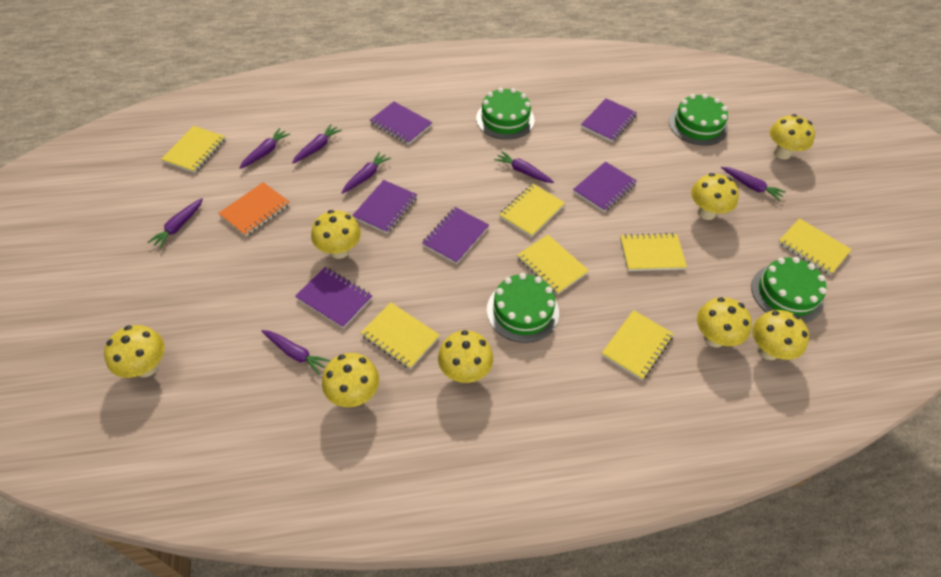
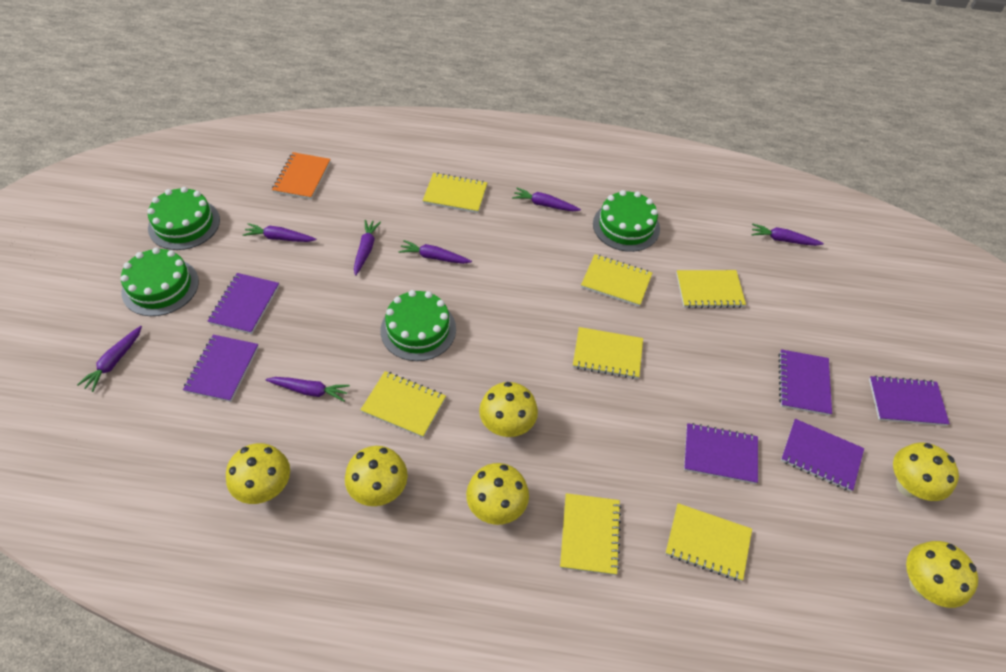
yellow mushroom: 8 -> 6

